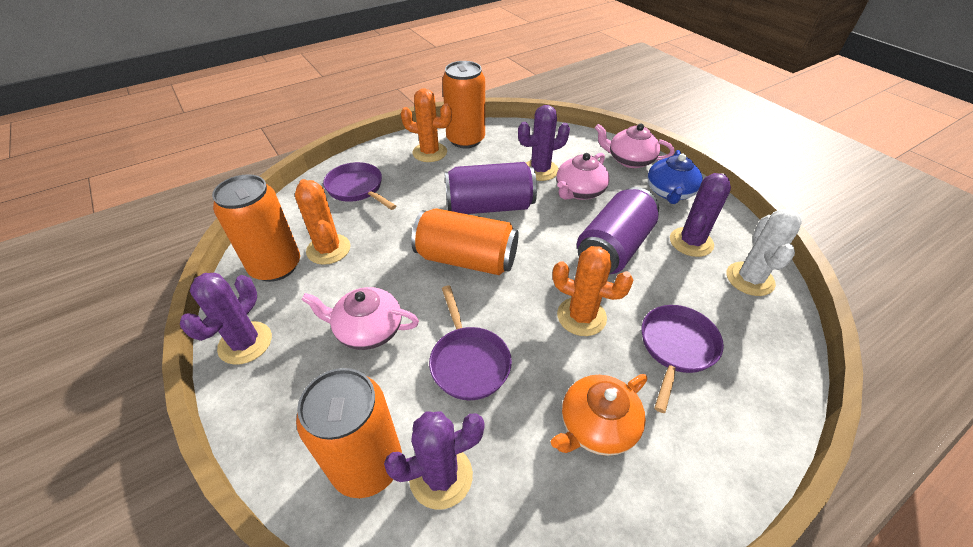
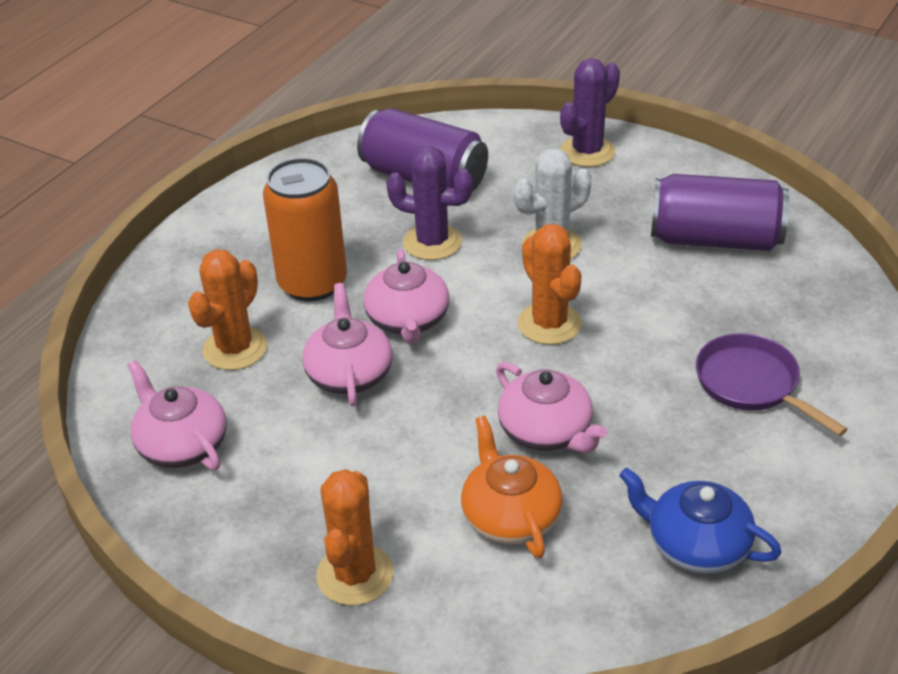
orange can: 4 -> 1
pink teapot: 3 -> 4
purple cactus: 4 -> 2
purple pan: 3 -> 1

